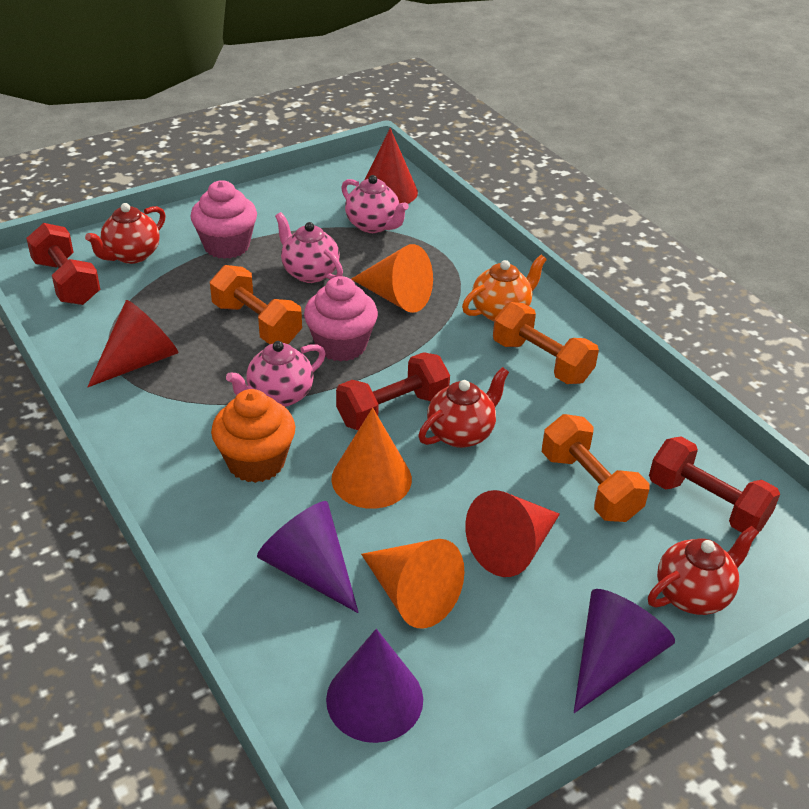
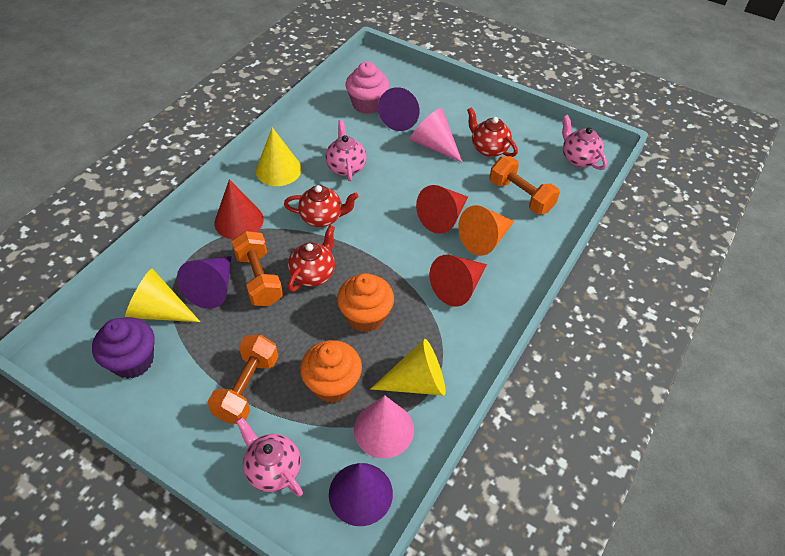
orange cone: 3 -> 1
orange cupcake: 1 -> 2
orange teapot: 1 -> 0
pink cone: 0 -> 2
pink cupcake: 2 -> 1
purple cupcake: 0 -> 1
red dumbbell: 3 -> 0
yellow cone: 0 -> 3

